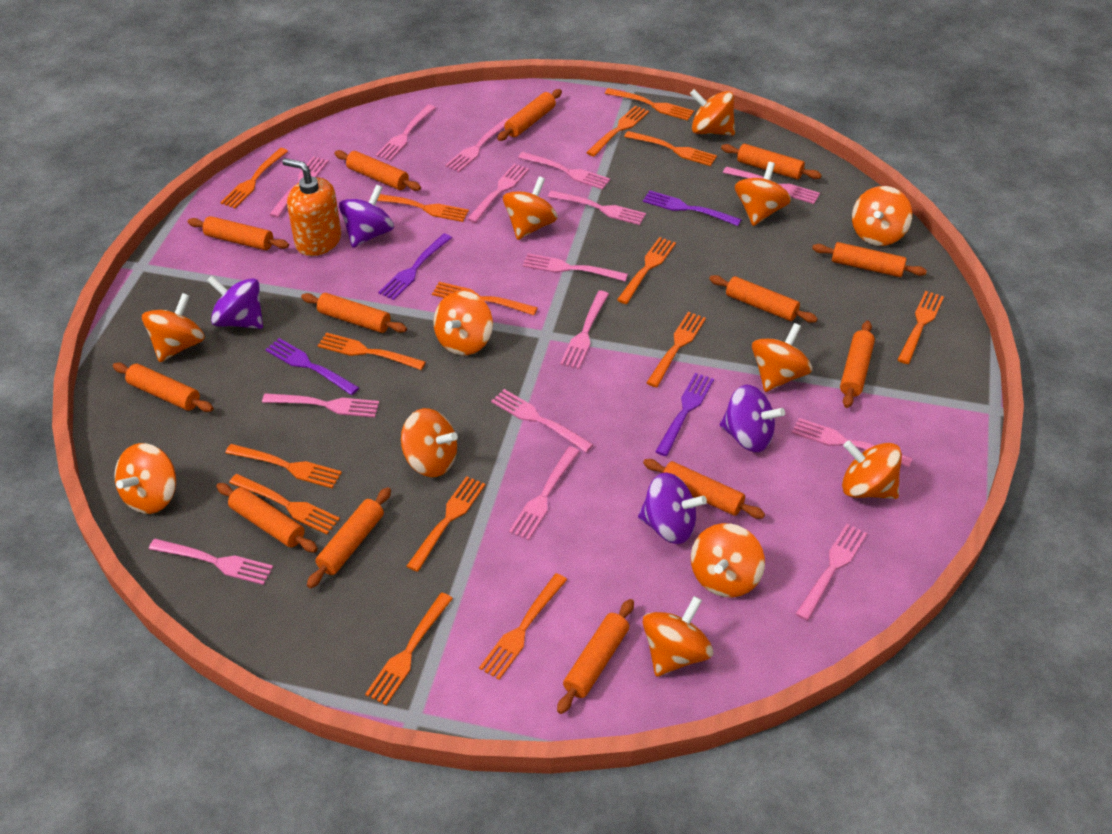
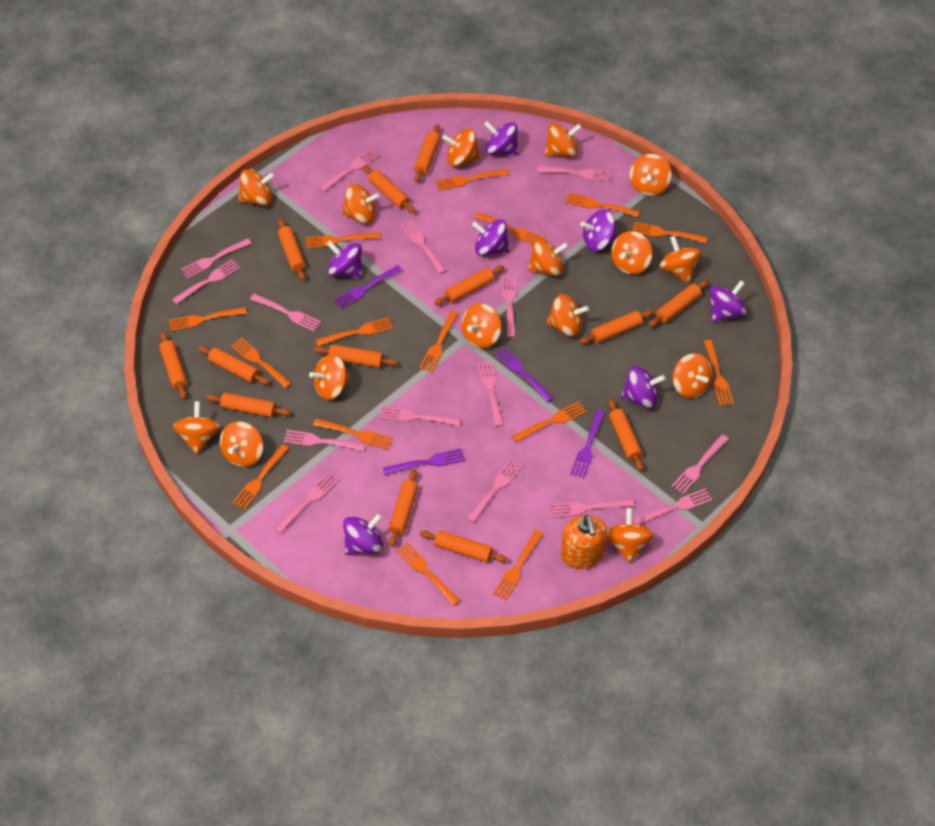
orange spinning top: 12 -> 15
purple spinning top: 4 -> 7

